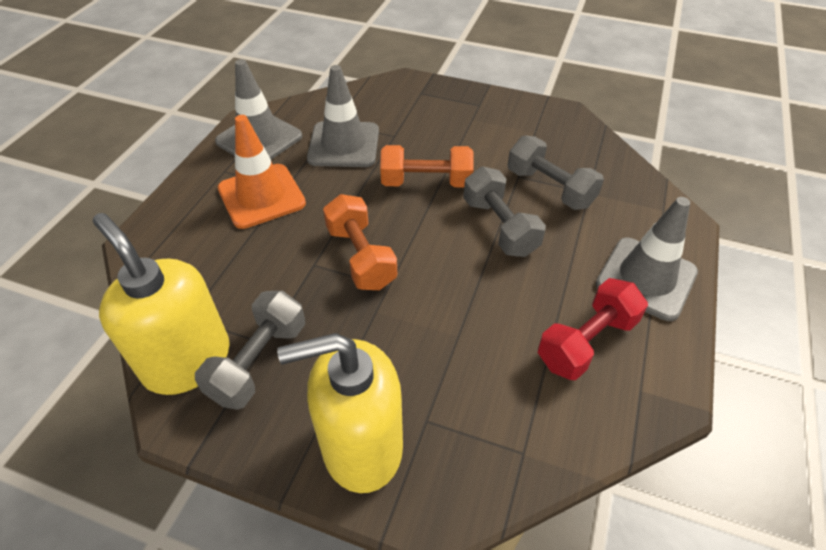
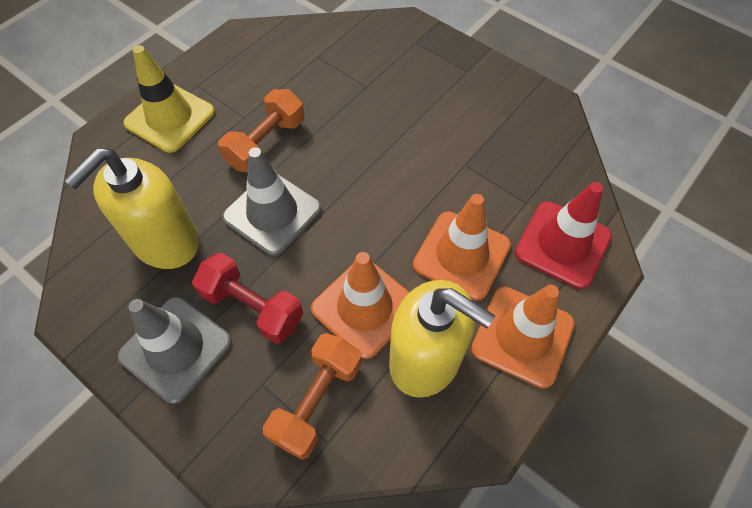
grey dumbbell: 3 -> 0
grey traffic cone: 3 -> 2
orange traffic cone: 1 -> 3
red traffic cone: 0 -> 1
yellow traffic cone: 0 -> 1

